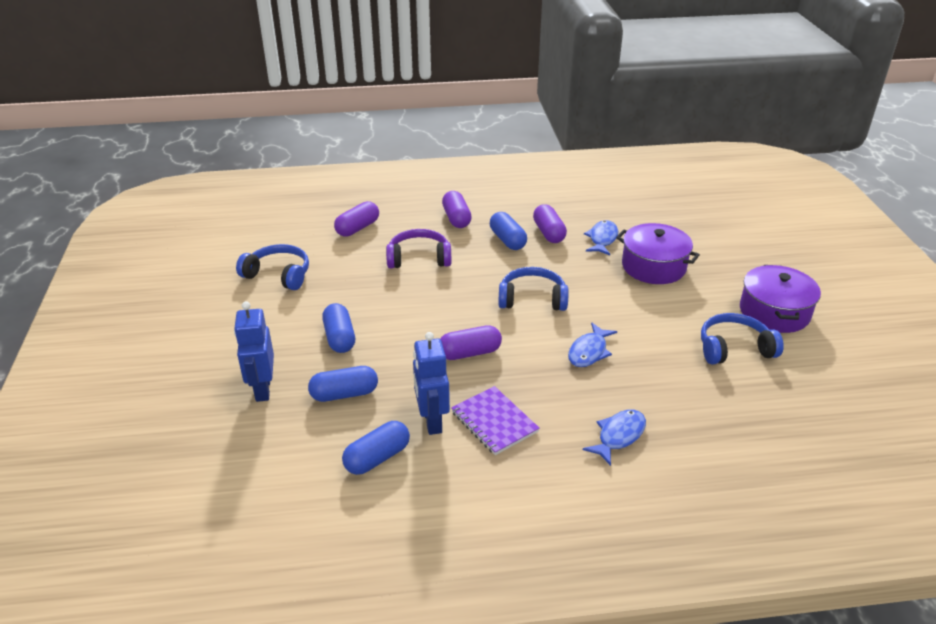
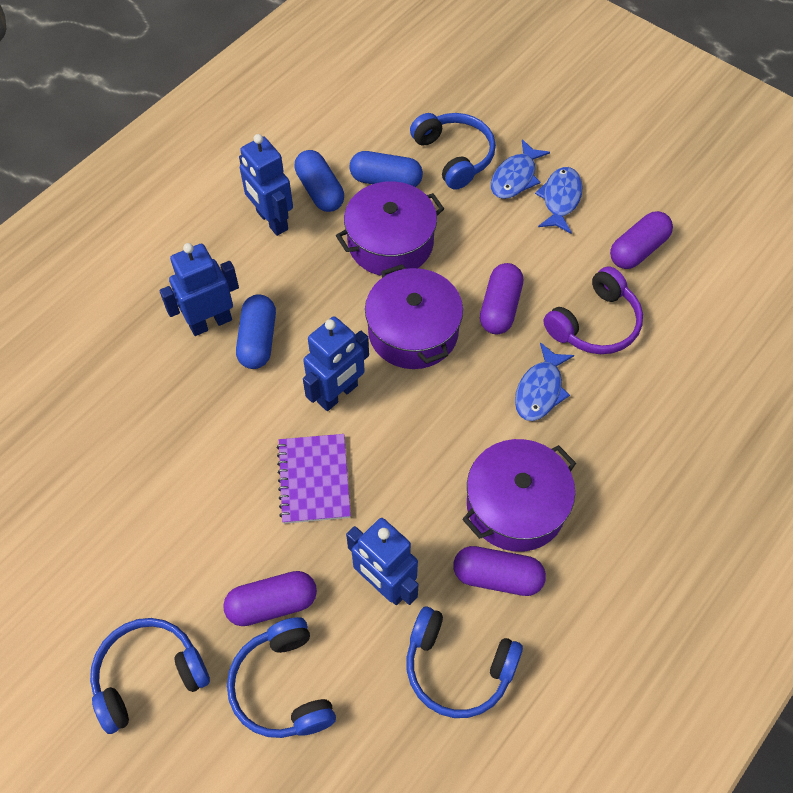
blue capsule: 4 -> 3
blue headphones: 3 -> 4
blue robot: 2 -> 4
purple pot: 2 -> 3

